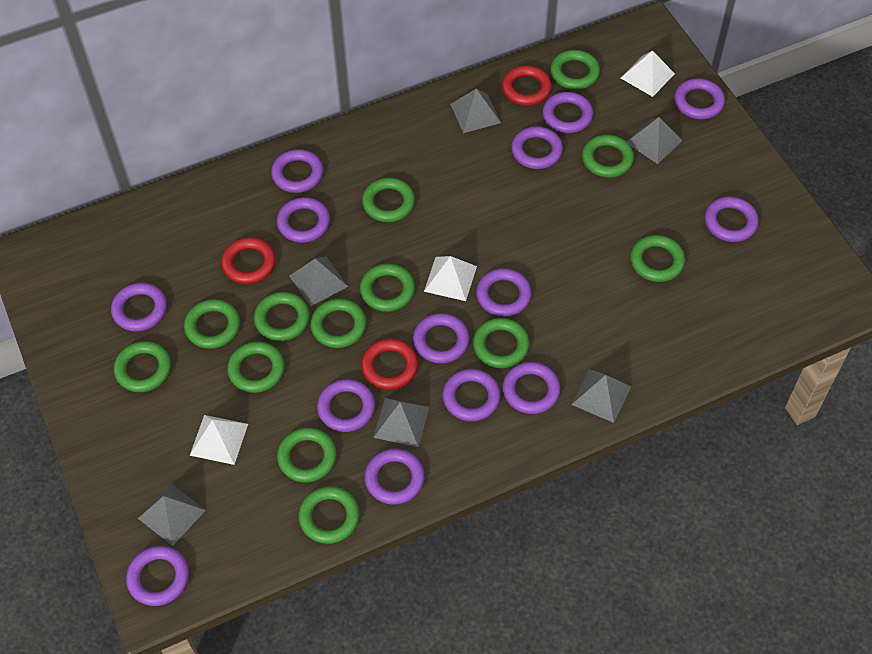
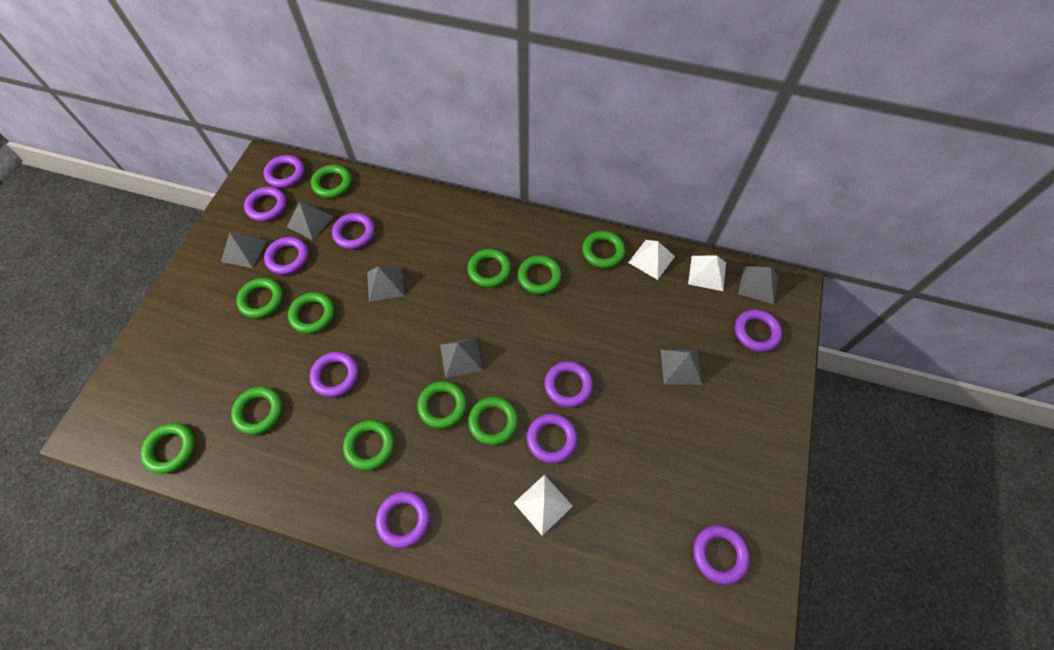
green ring: 13 -> 11
purple ring: 14 -> 10
red ring: 3 -> 0

